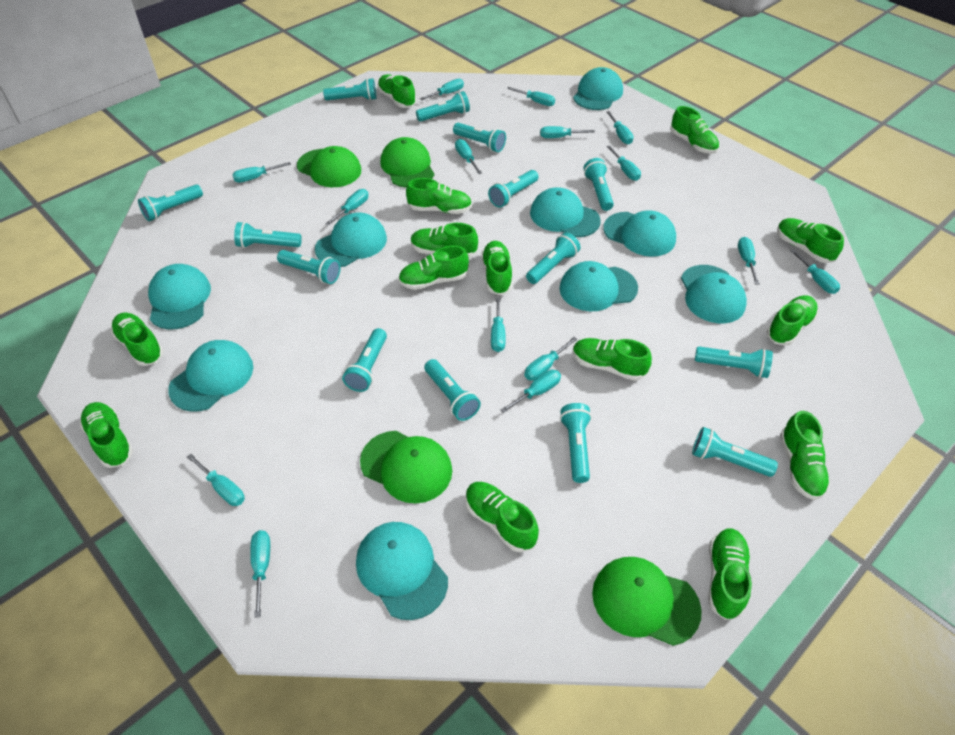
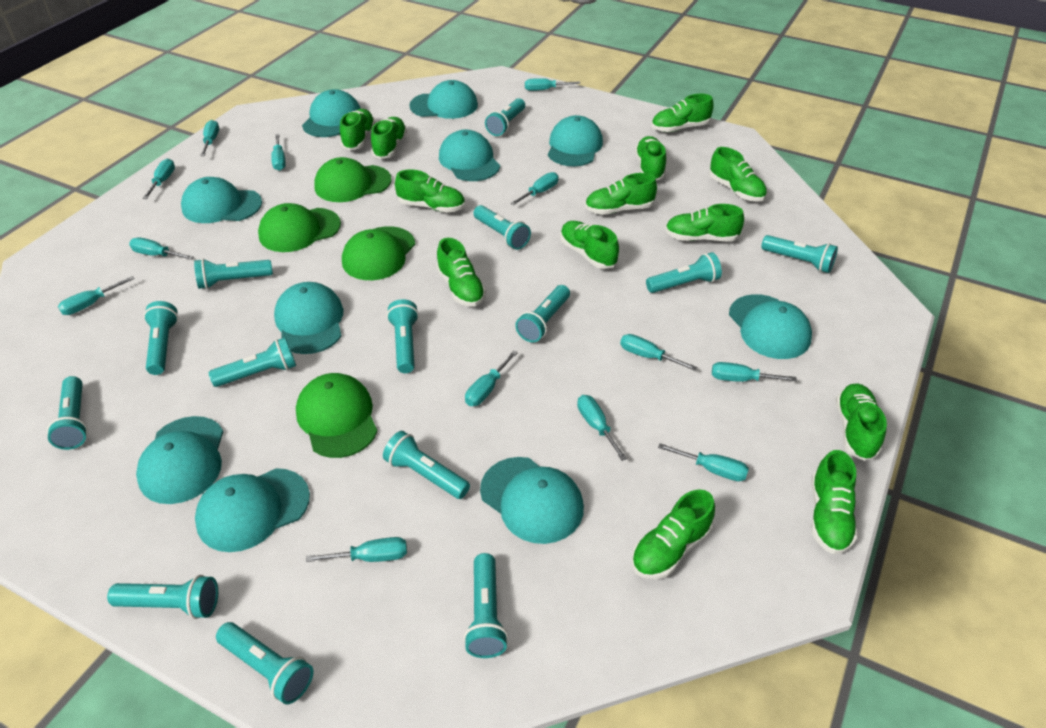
green shoe: 14 -> 13
turquoise cap: 9 -> 10
turquoise screwdriver: 15 -> 13

